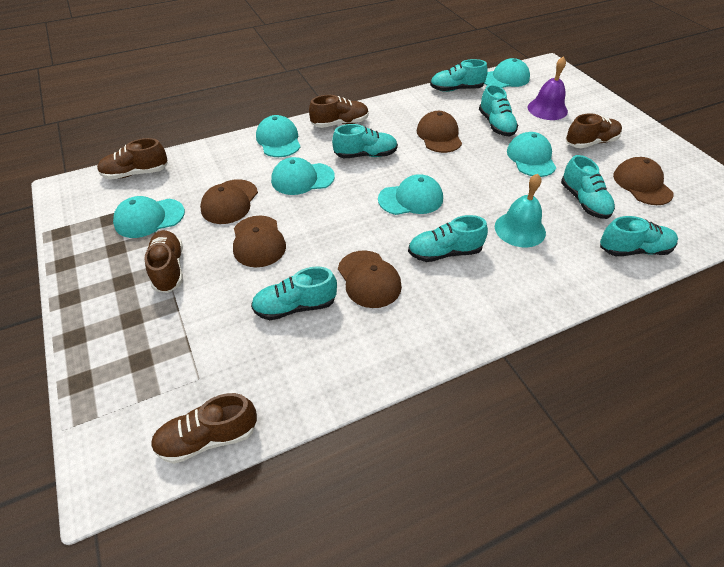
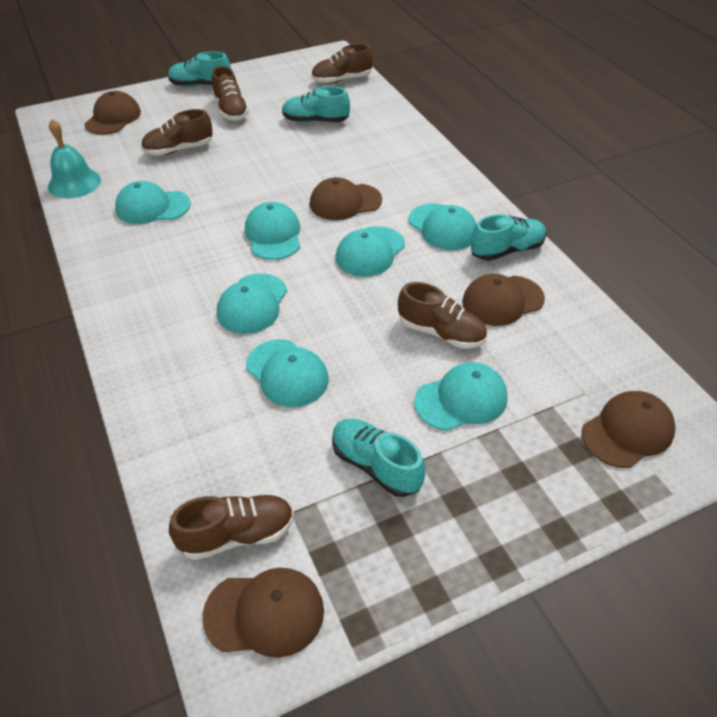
purple bell: 1 -> 0
turquoise cap: 6 -> 7
turquoise shoe: 7 -> 4

